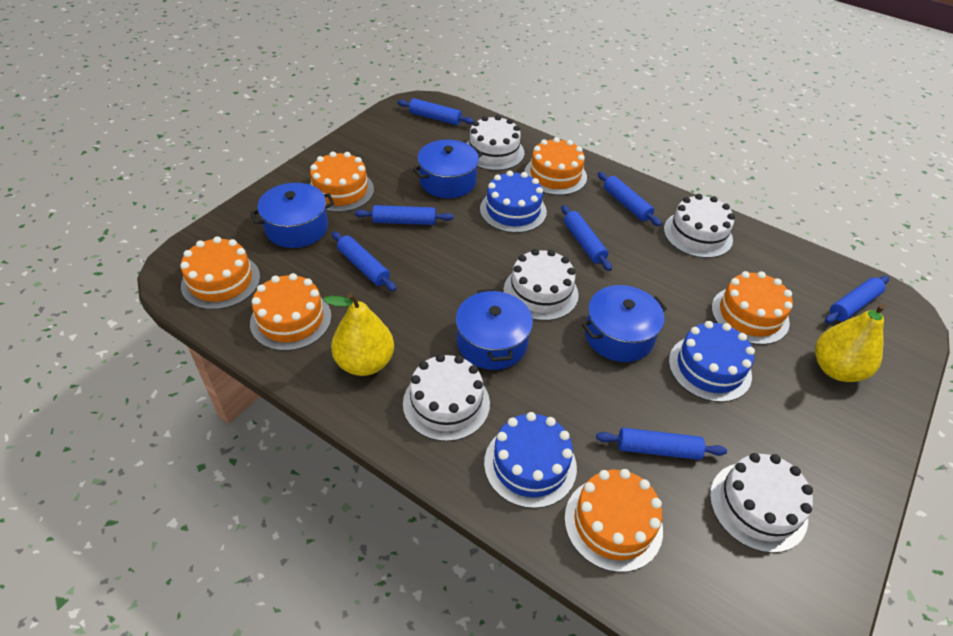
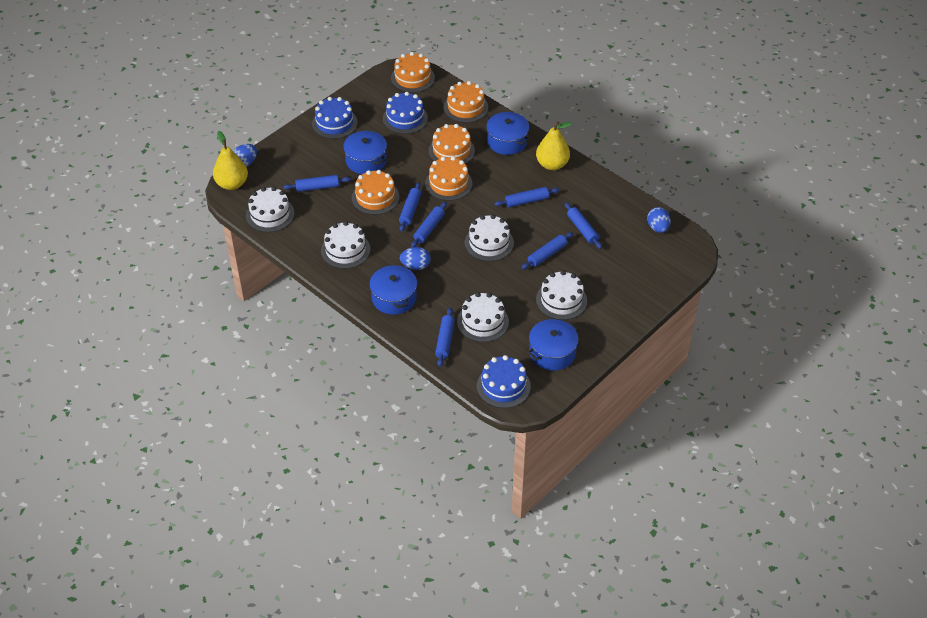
blue egg: 0 -> 3
orange cake: 6 -> 5

